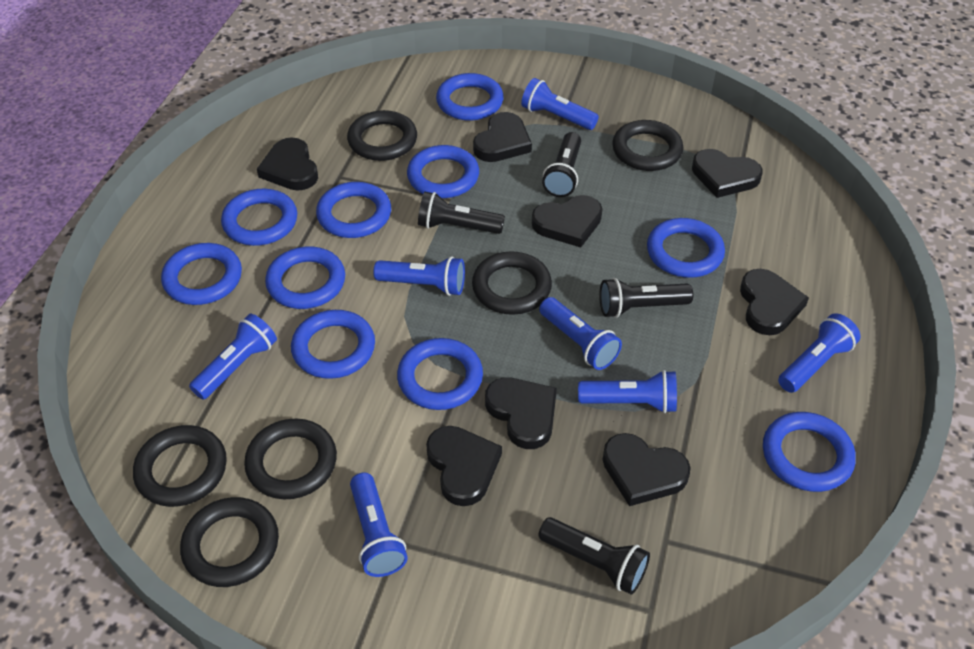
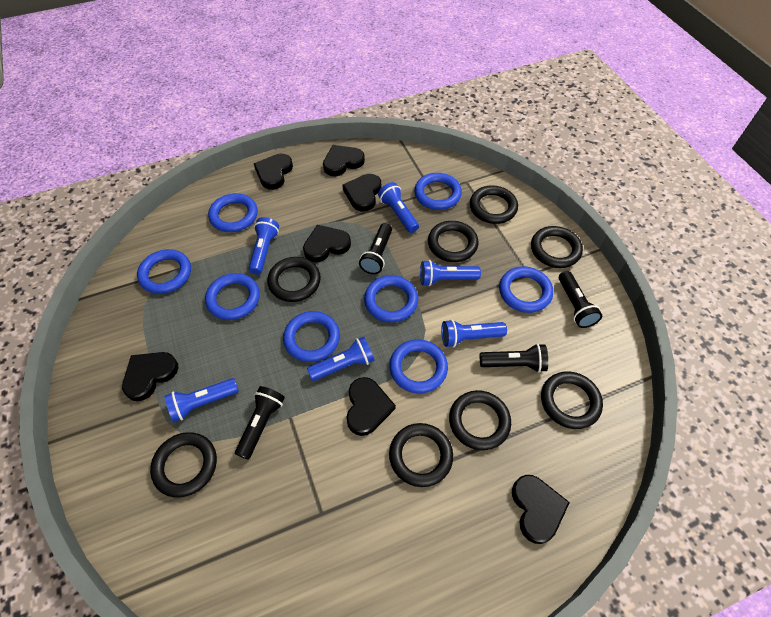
black heart: 8 -> 7
black ring: 6 -> 8
blue flashlight: 7 -> 6
blue ring: 10 -> 8

